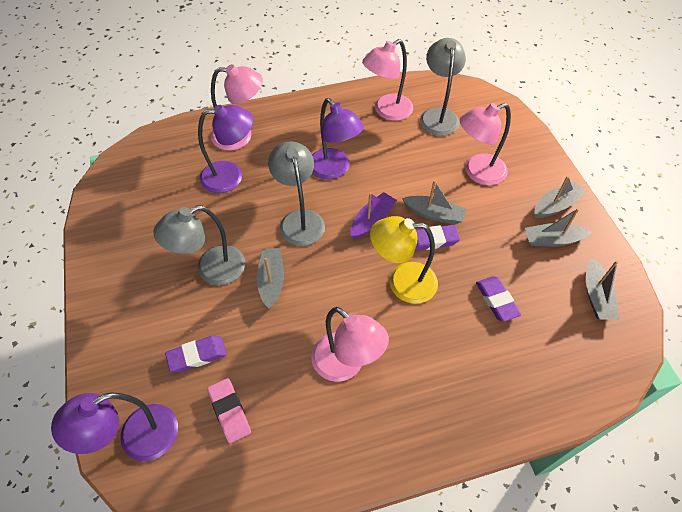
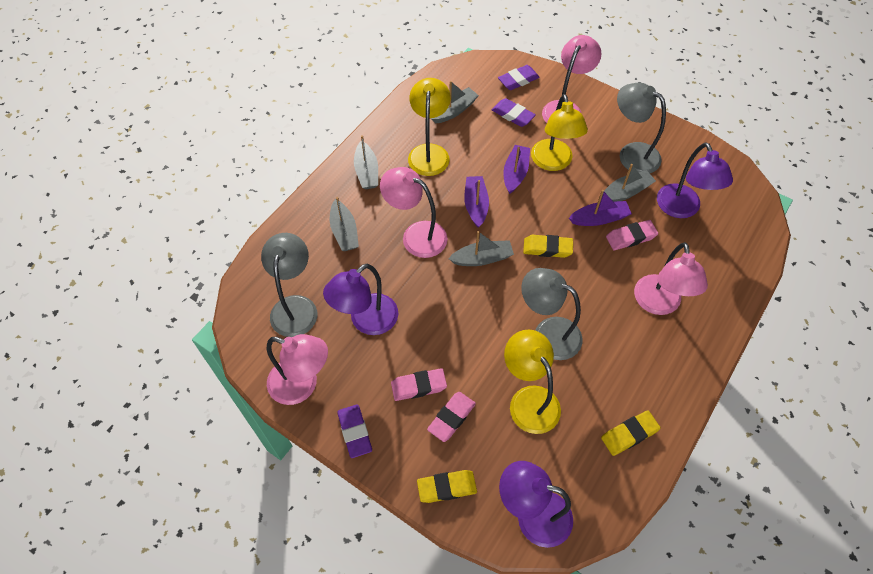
pink eraser: 1 -> 3
purple boat: 1 -> 3
yellow eraser: 0 -> 3
yellow lamp: 1 -> 3

